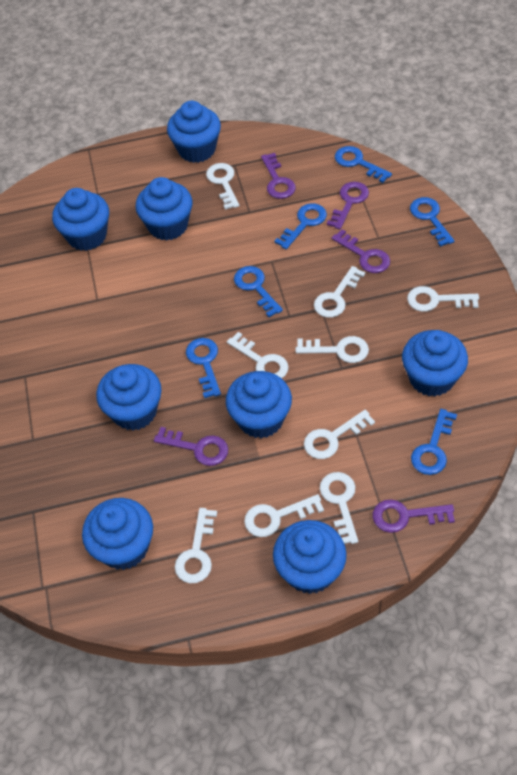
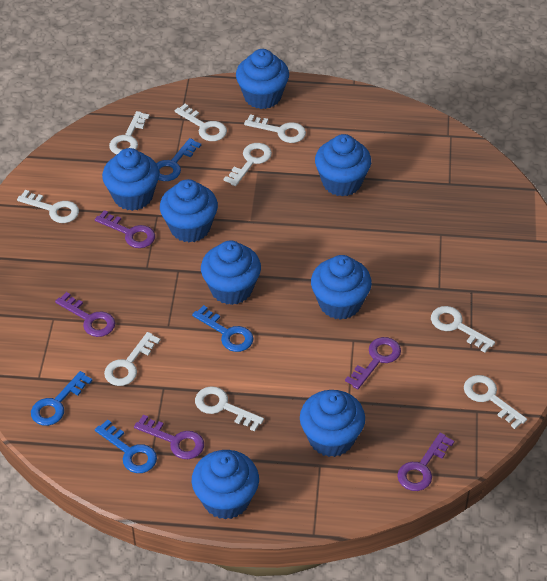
blue key: 6 -> 4

